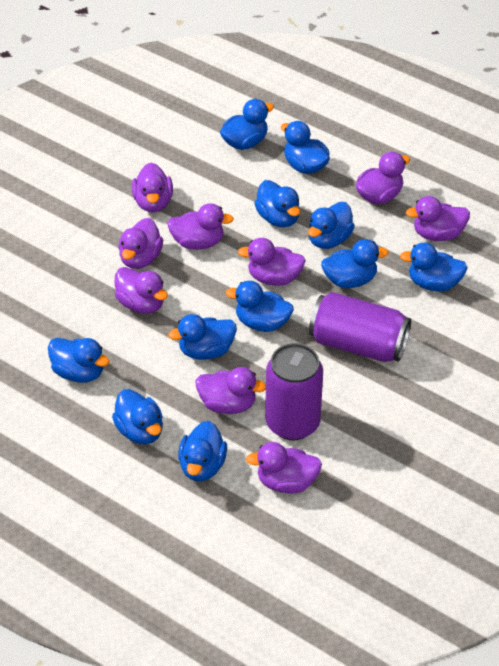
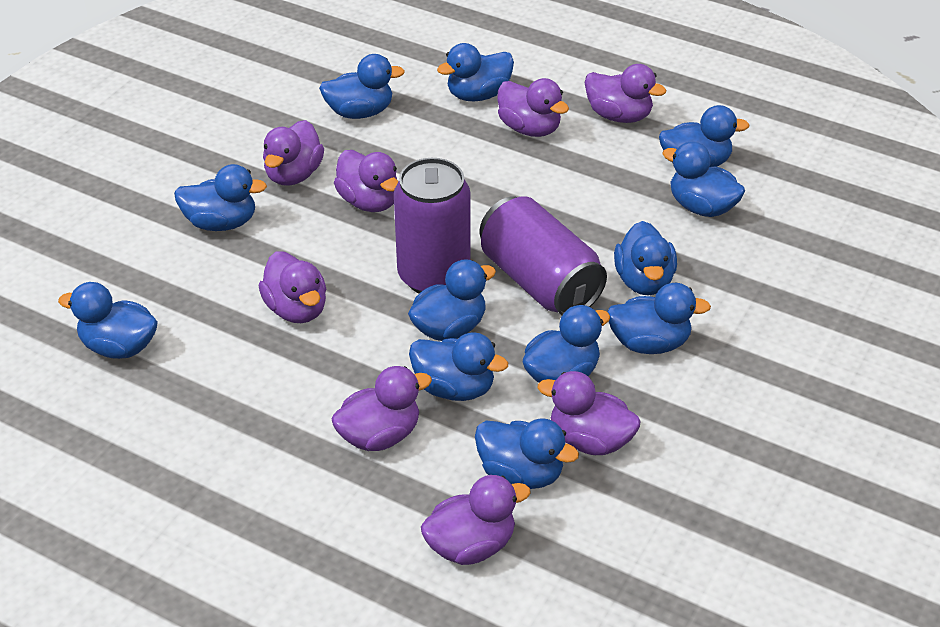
blue duck: 11 -> 12
purple duck: 9 -> 8

